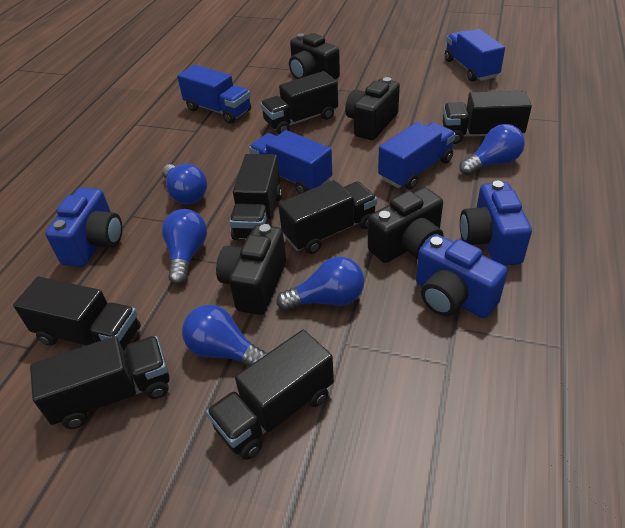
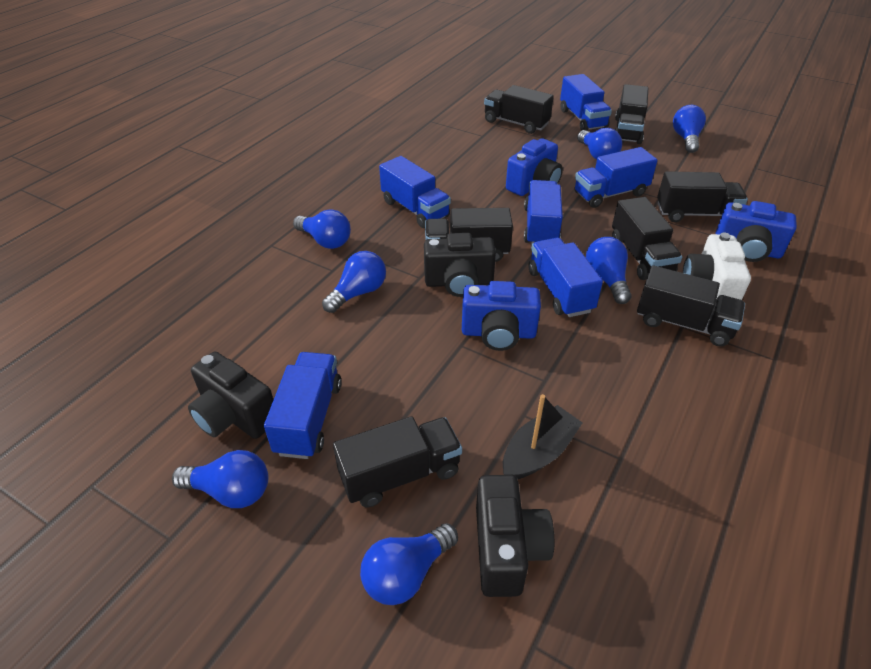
black boat: 0 -> 1
black camera: 4 -> 3
blue light bulb: 5 -> 7
blue truck: 4 -> 6
white camera: 0 -> 1

